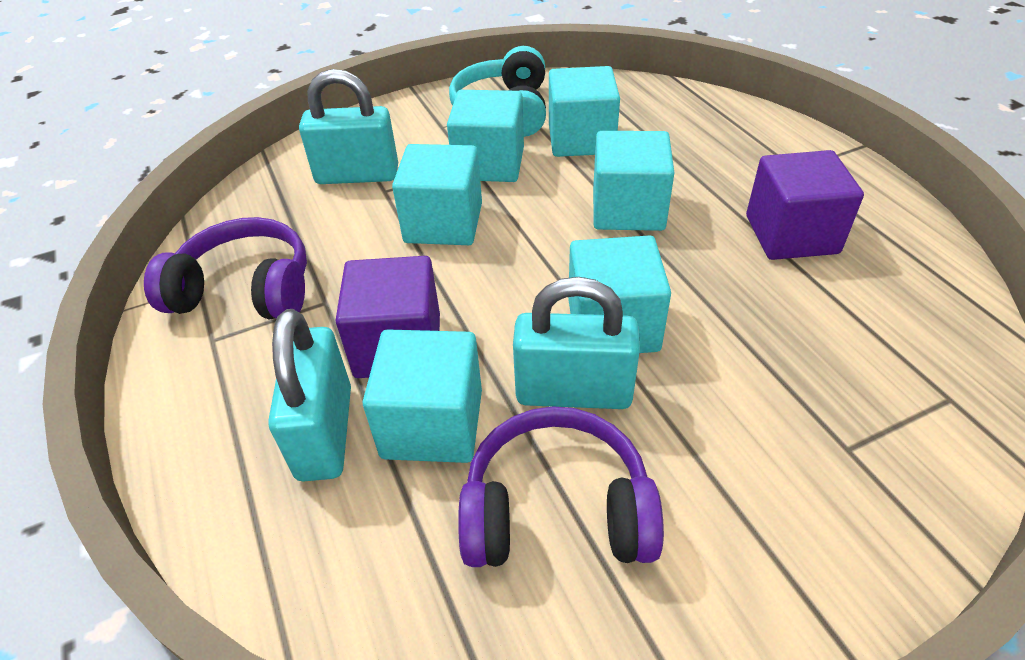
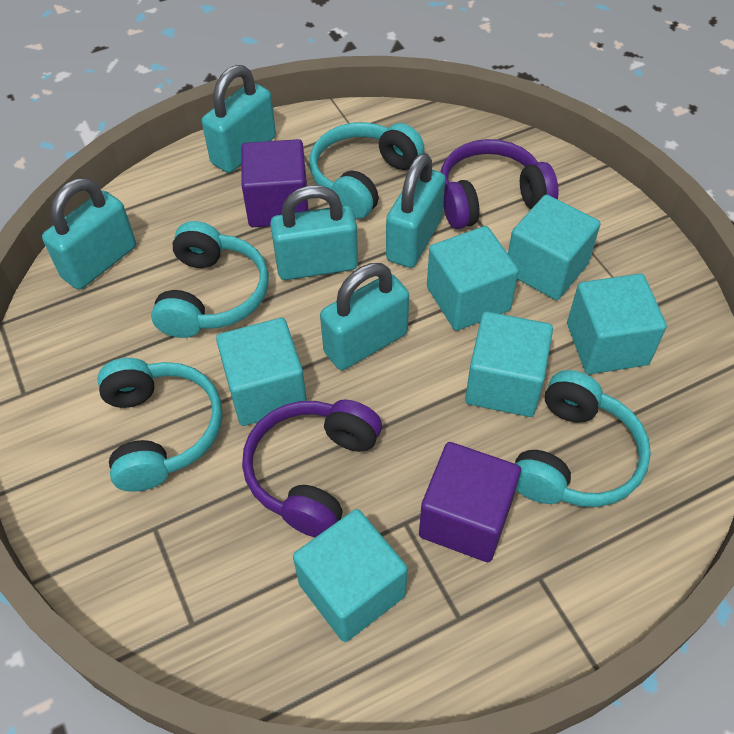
turquoise headphones: 1 -> 4
turquoise padlock: 3 -> 5

